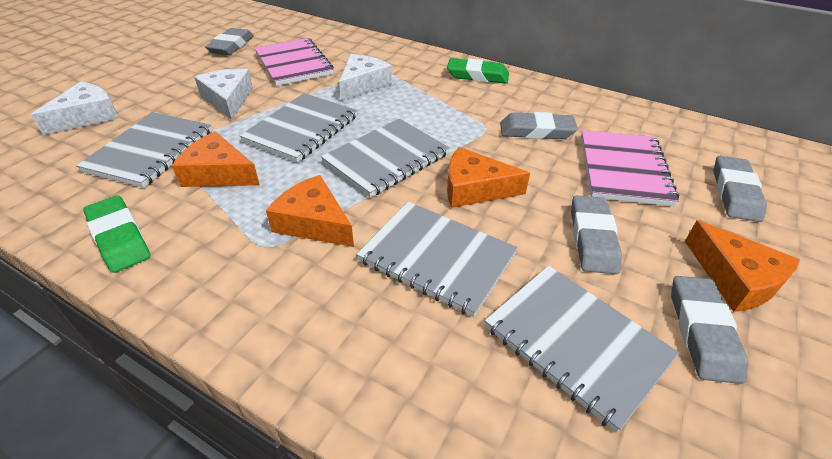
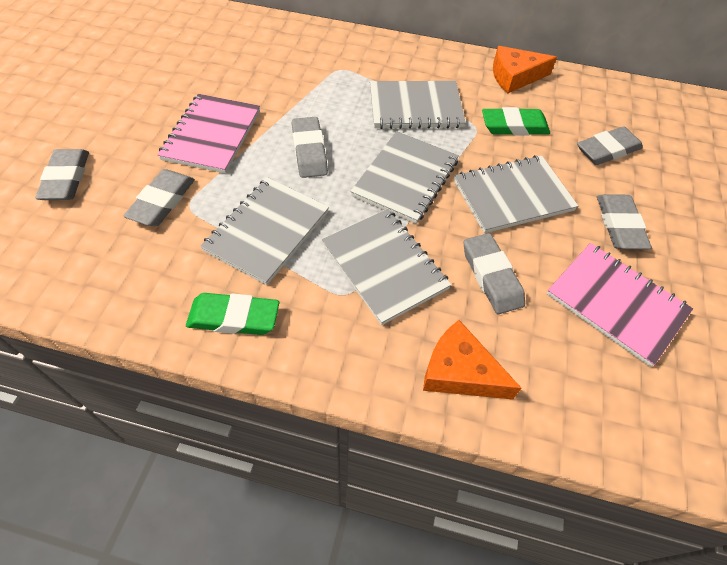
grey eraser: 5 -> 6
orange cheese: 4 -> 2
white cheese: 3 -> 0

